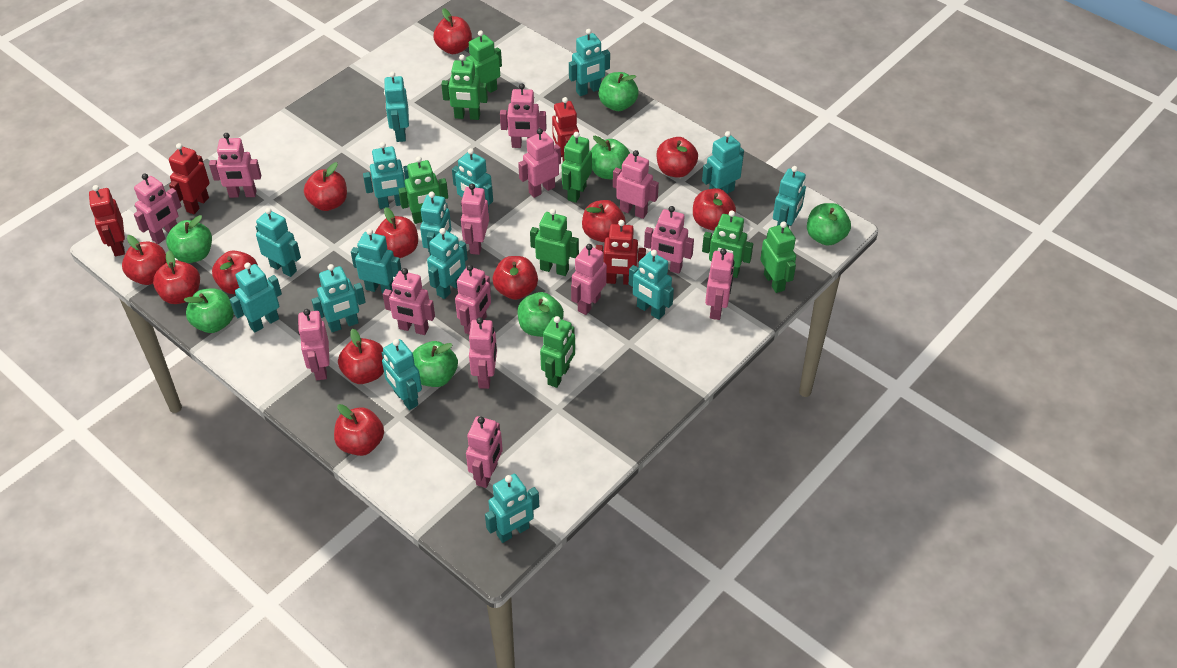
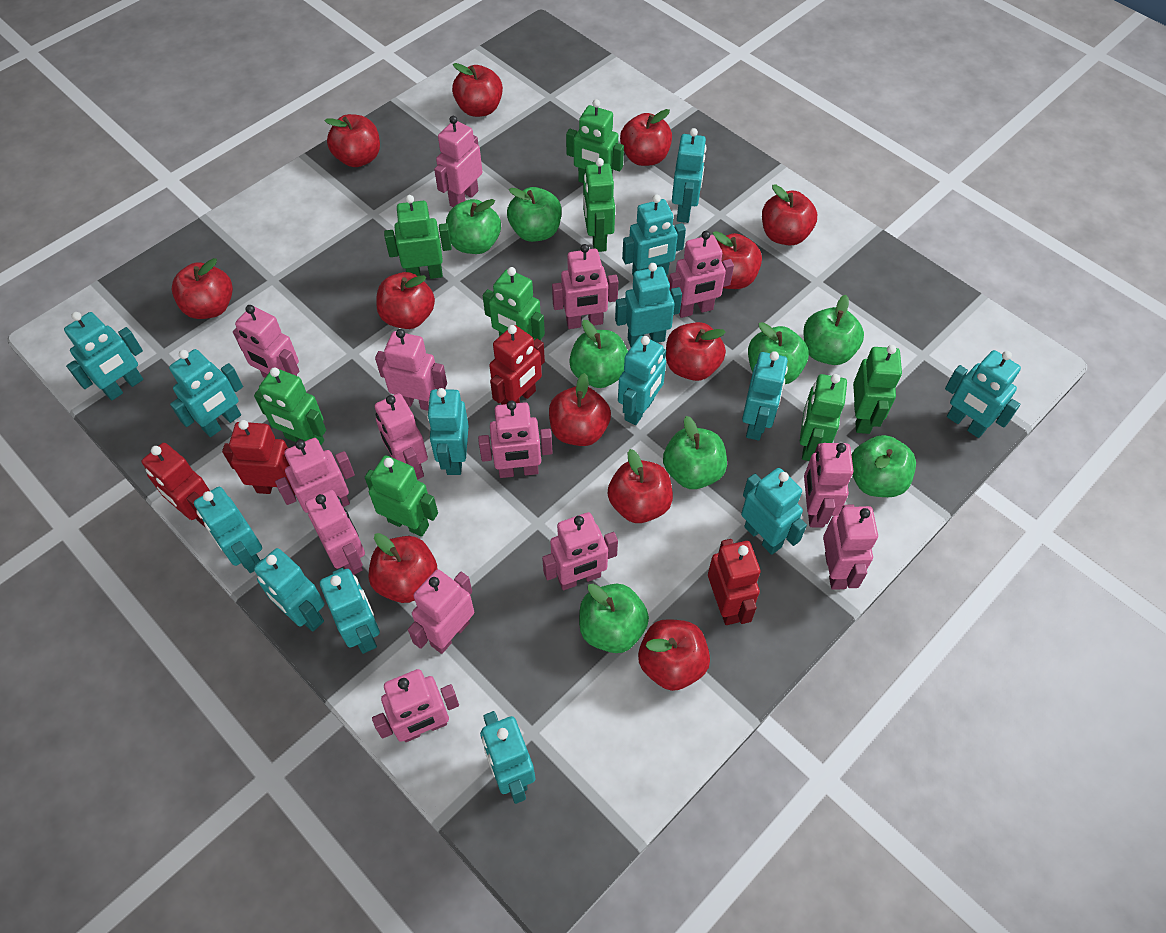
green apple: 7 -> 8
turquoise robot: 15 -> 14

